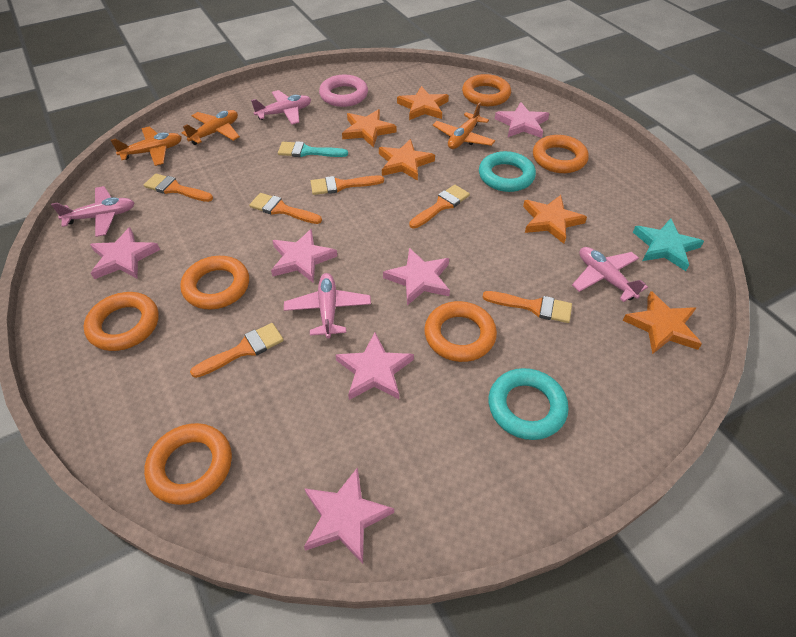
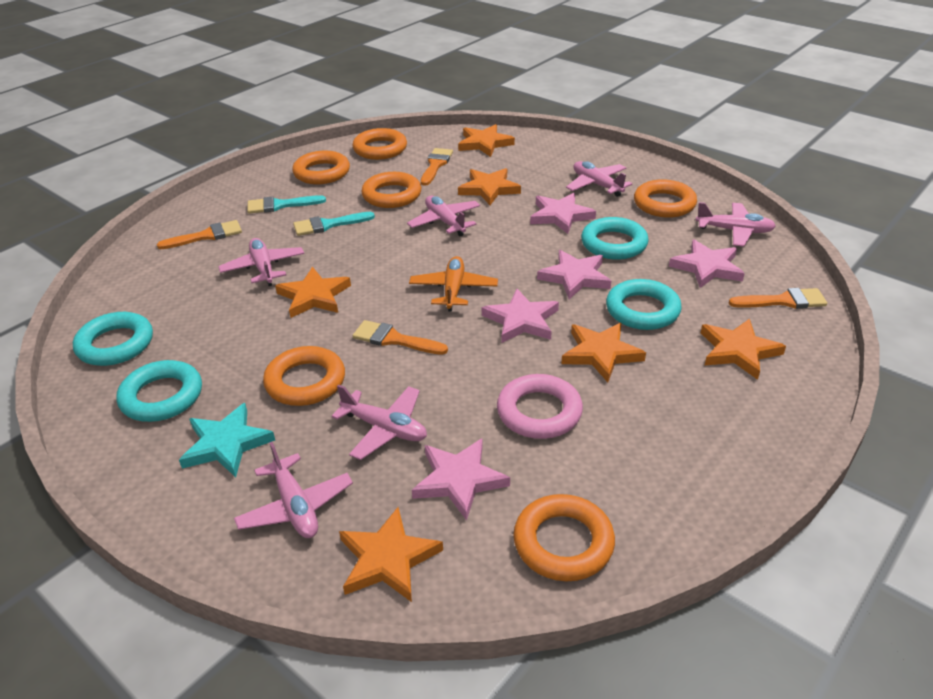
orange brush: 6 -> 4
orange plane: 3 -> 1
orange star: 5 -> 6
pink plane: 4 -> 6
pink star: 6 -> 5
turquoise brush: 1 -> 2
turquoise ring: 2 -> 4

